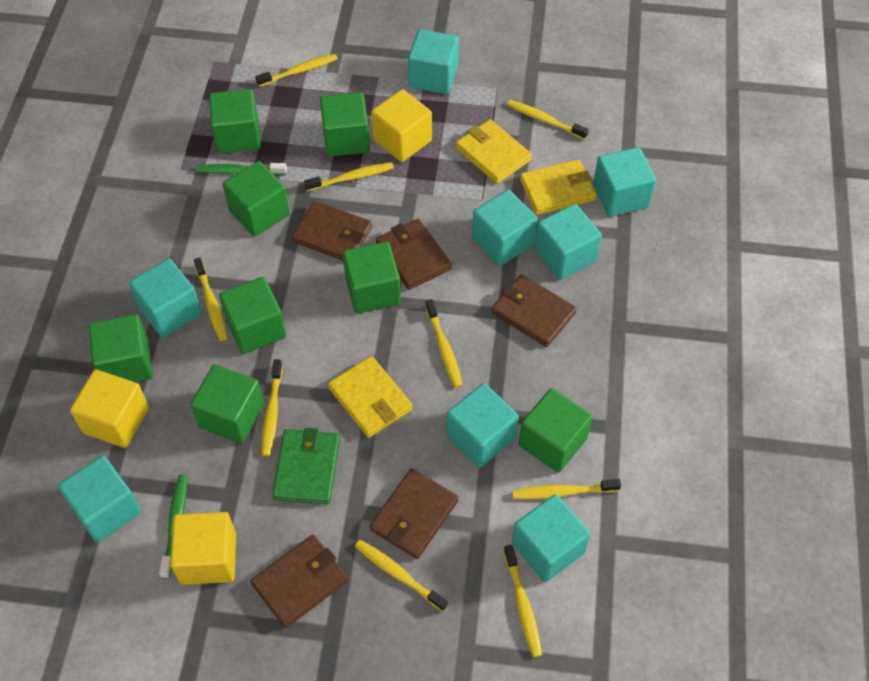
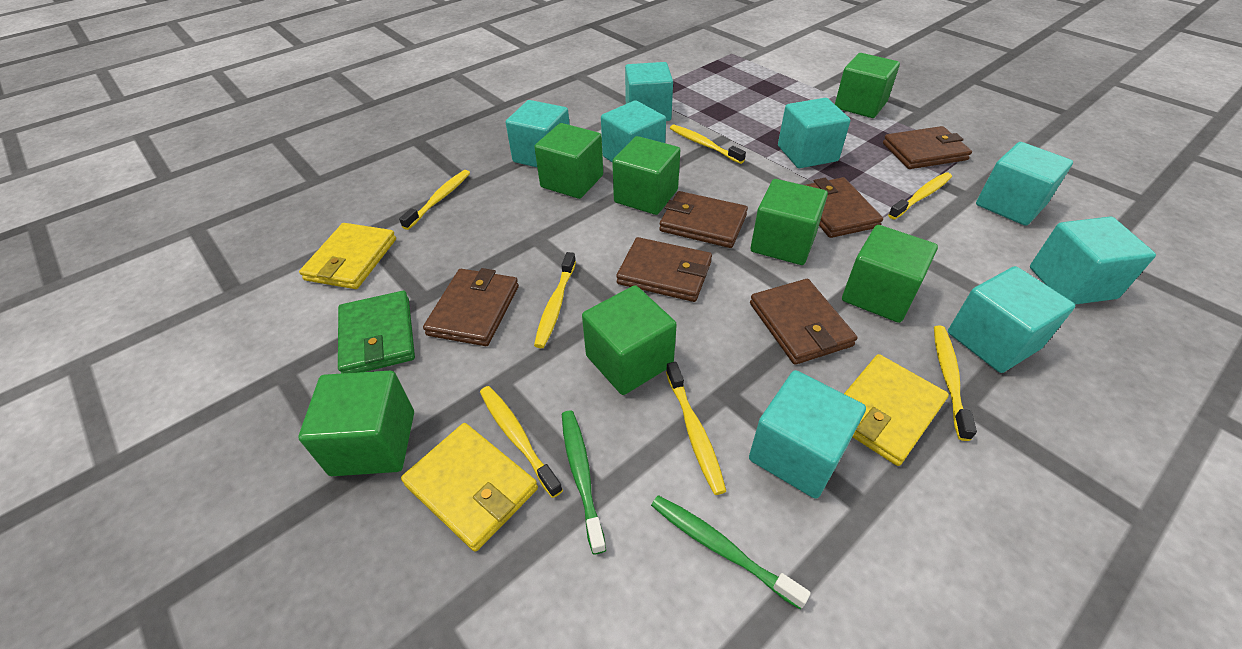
brown wallet: 5 -> 6
green cube: 8 -> 7
yellow cube: 3 -> 0
yellow toothbrush: 9 -> 7

